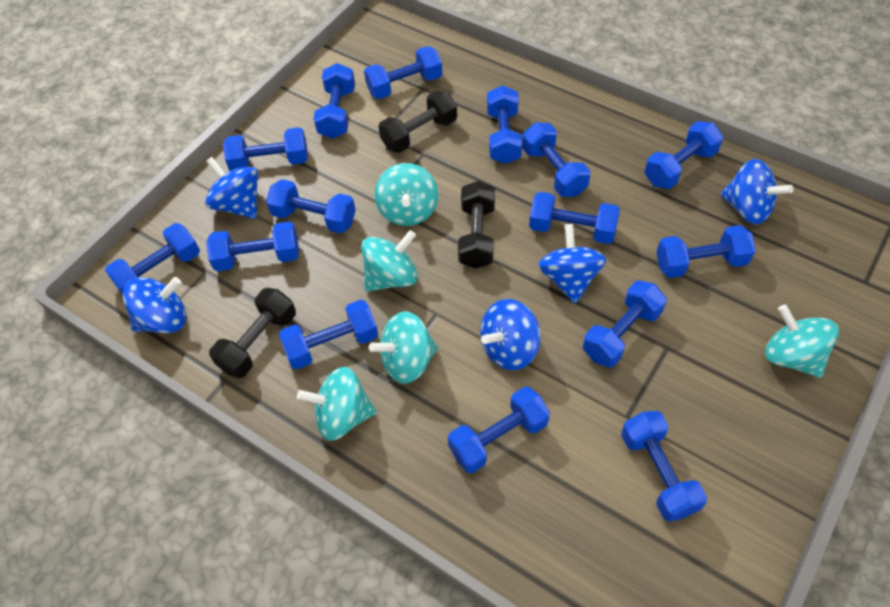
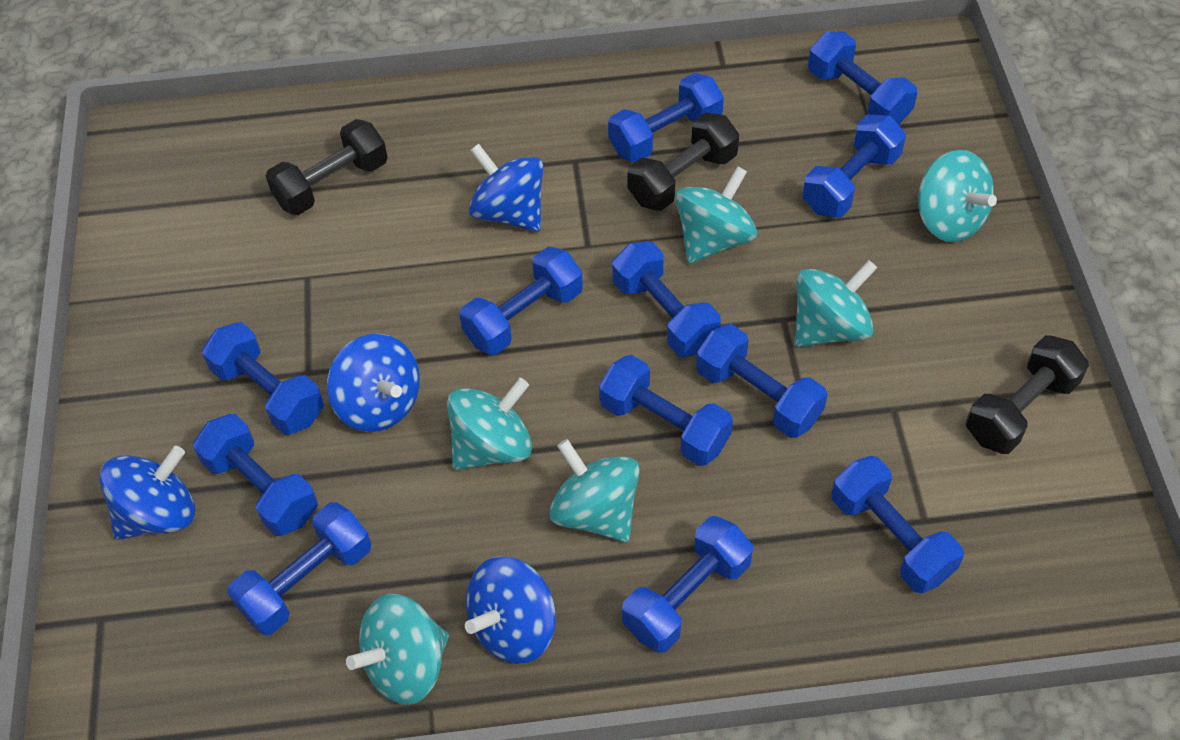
blue dumbbell: 15 -> 12
blue spinning top: 5 -> 4
turquoise spinning top: 5 -> 6

